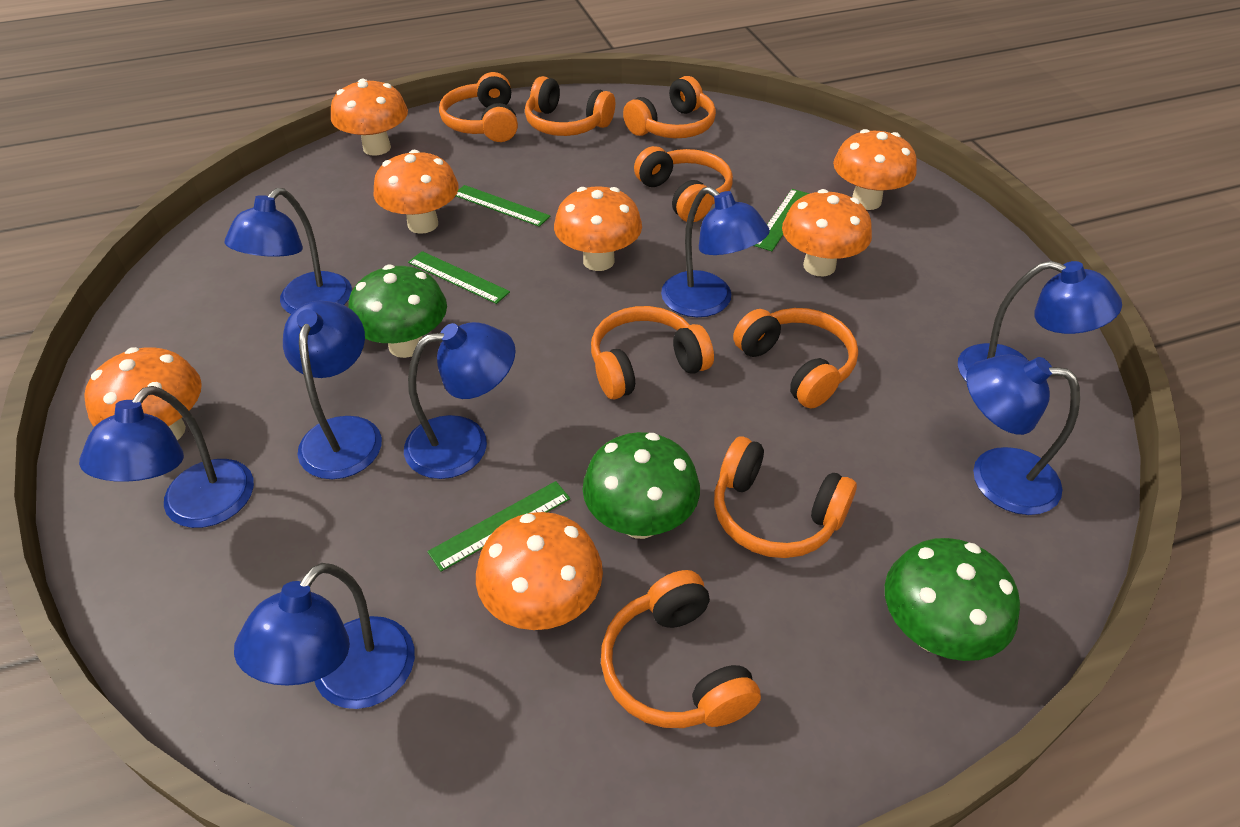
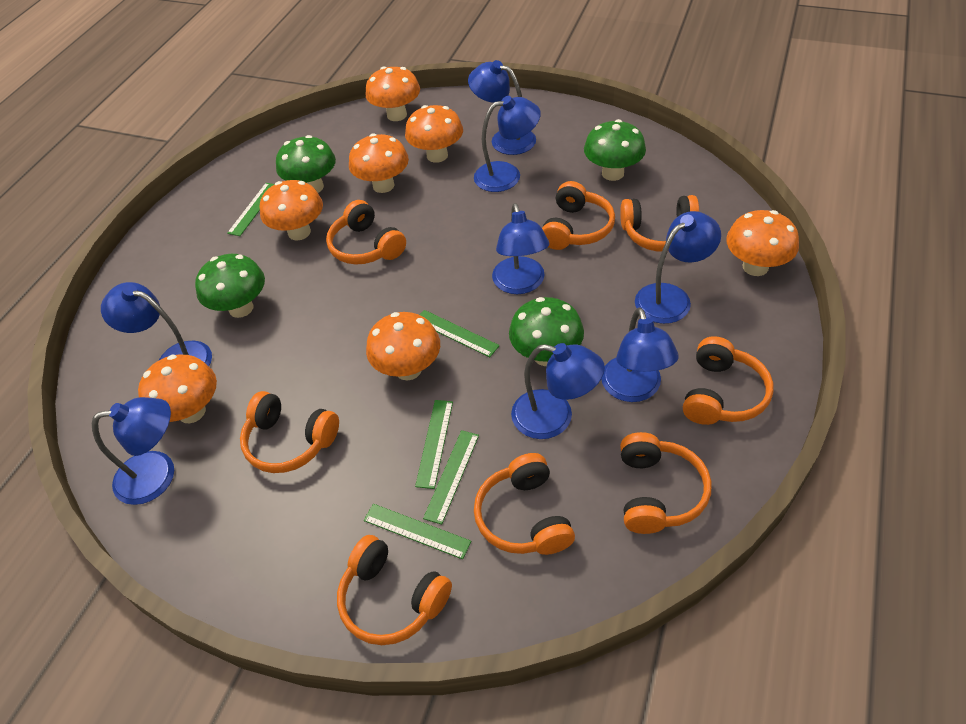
green mushroom: 3 -> 4
green ruler: 4 -> 5

